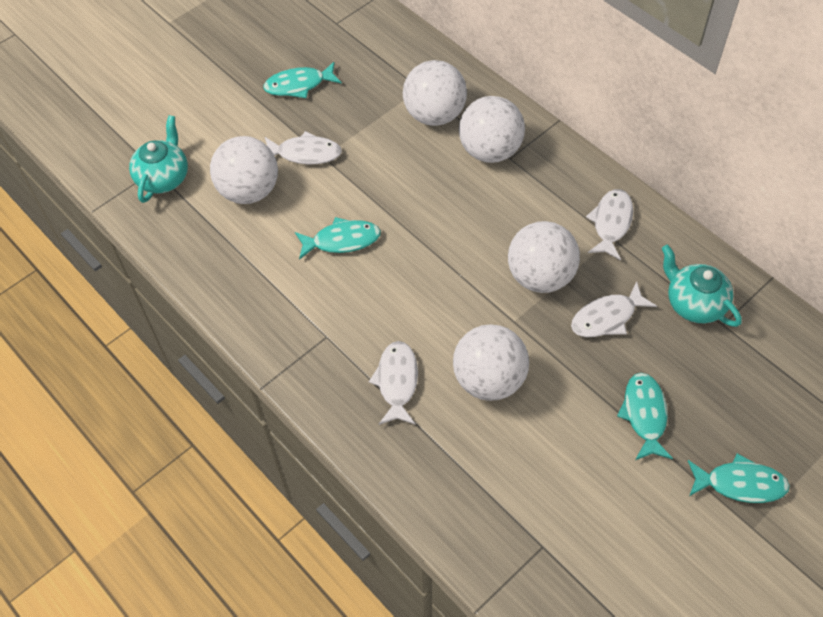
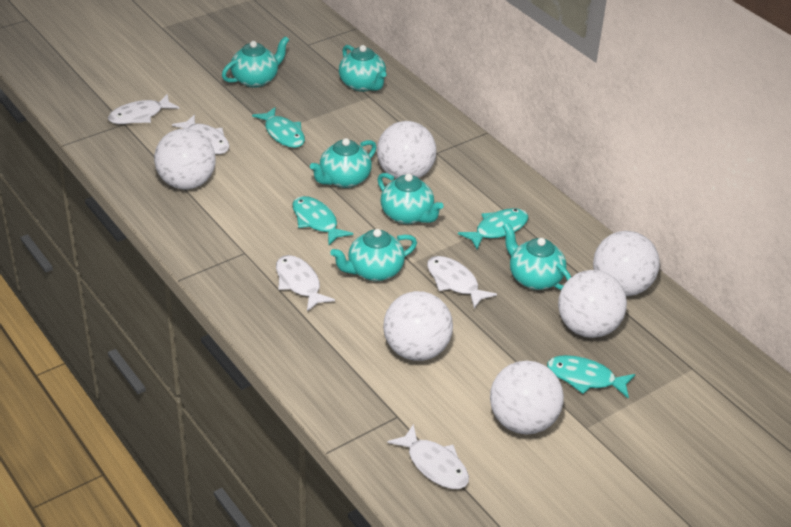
turquoise teapot: 2 -> 6
white ball: 5 -> 6
white fish: 4 -> 5

